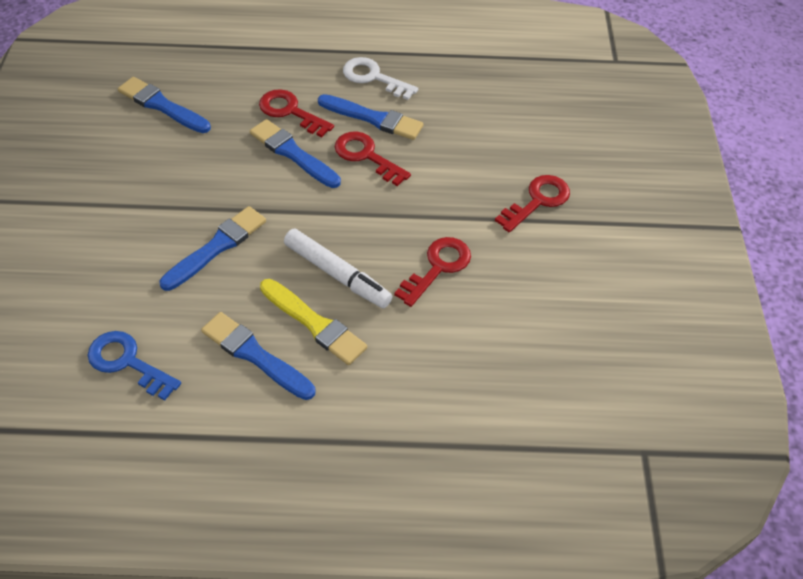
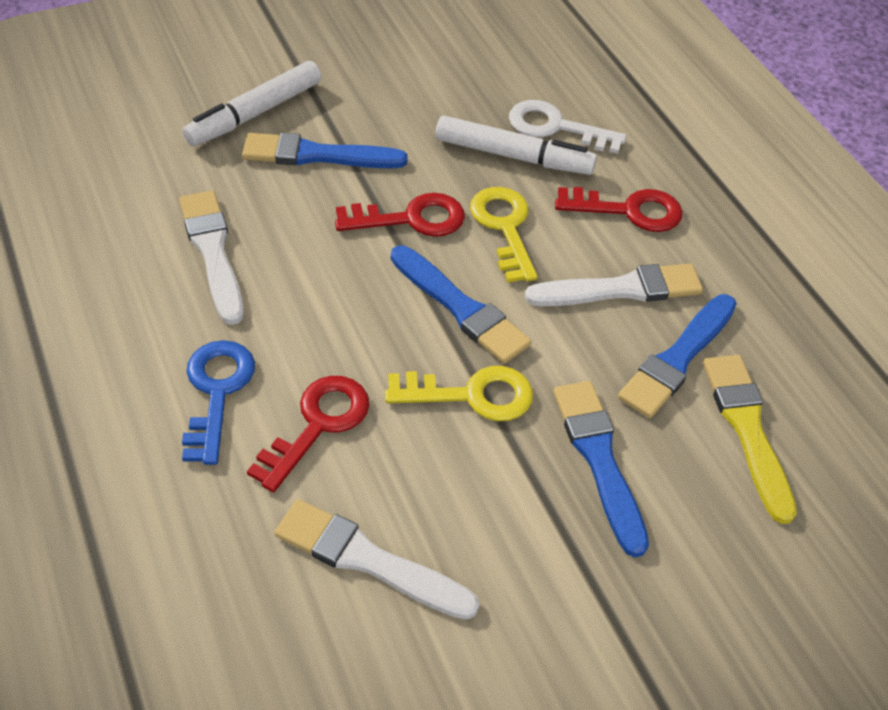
blue brush: 5 -> 4
red key: 4 -> 3
white brush: 0 -> 3
white marker: 1 -> 2
yellow key: 0 -> 2

